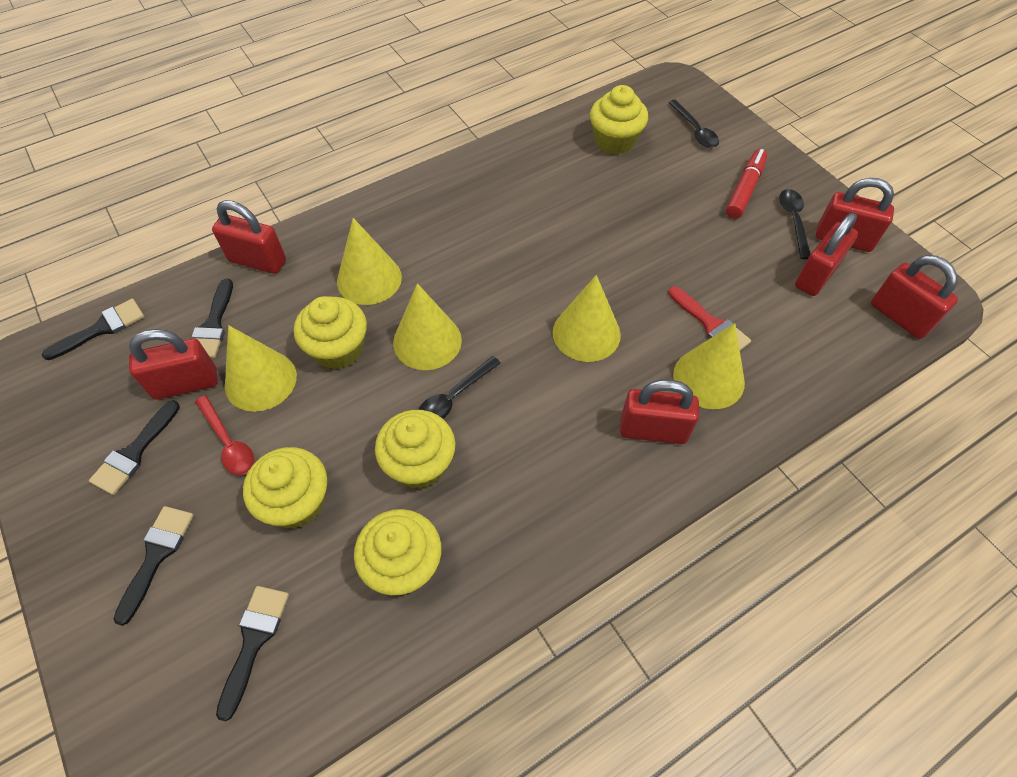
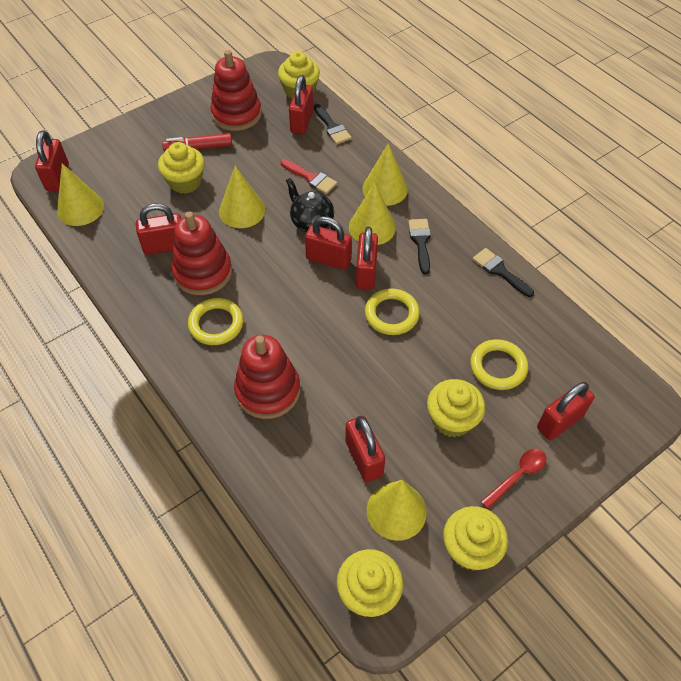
black brush: 5 -> 3
black spoon: 3 -> 0
black teapot: 0 -> 1
red padlock: 6 -> 7
red stacking toy: 0 -> 3
yellow ring: 0 -> 3

